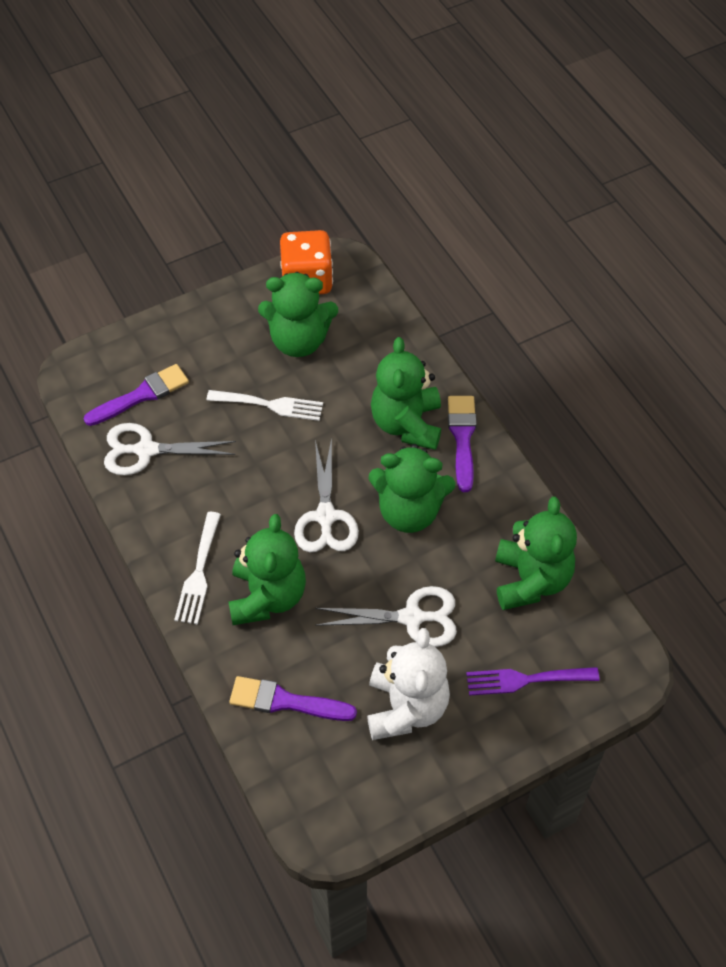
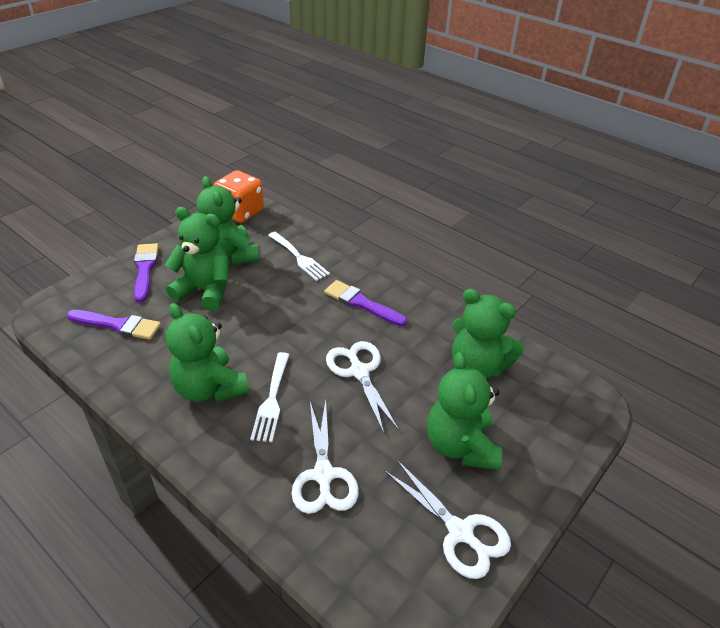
purple fork: 1 -> 0
white teddy bear: 1 -> 0

